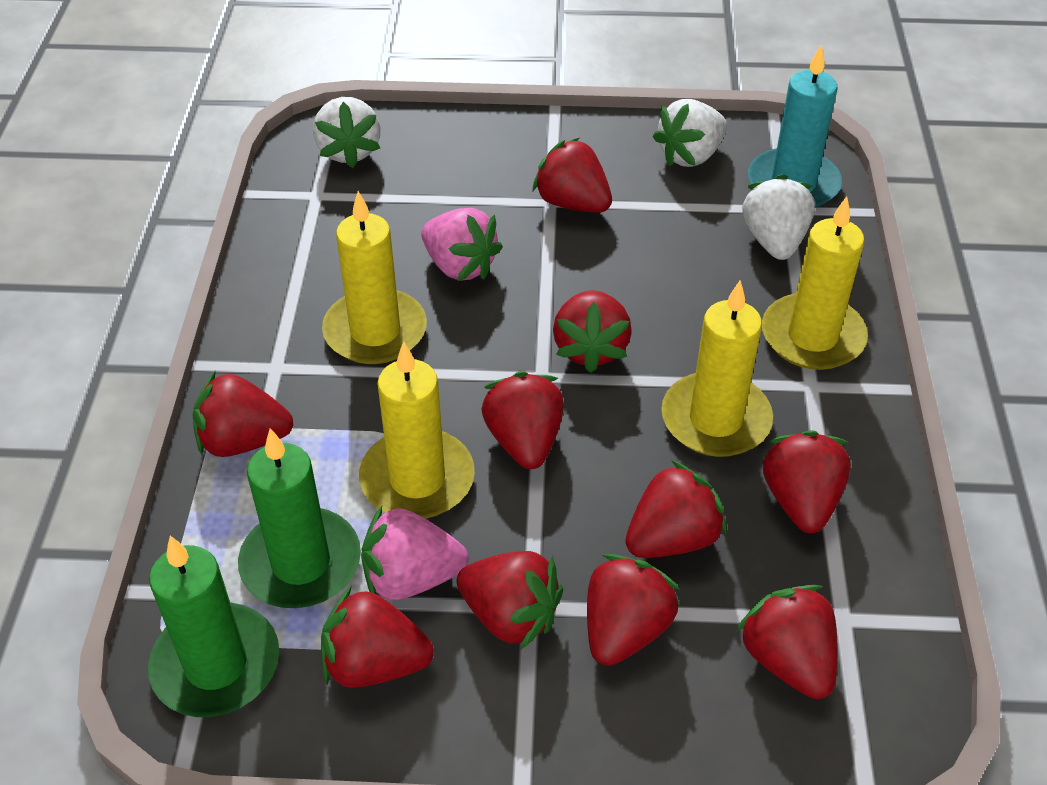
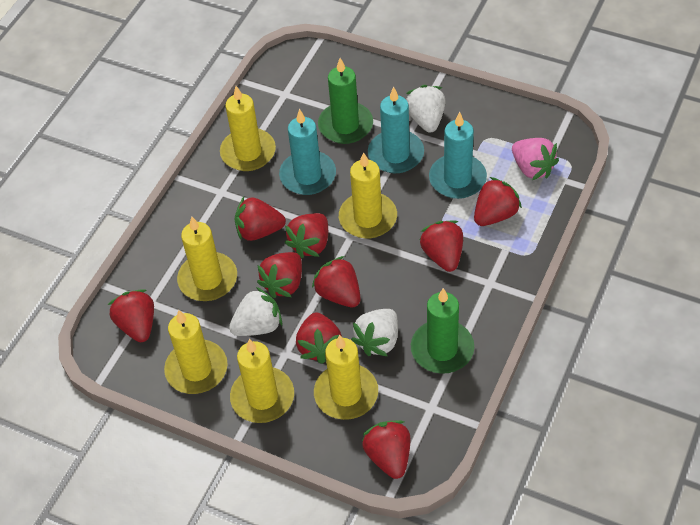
pink strawberry: 2 -> 1
red strawberry: 10 -> 9
turquoise candle: 1 -> 3
yellow candle: 4 -> 6

